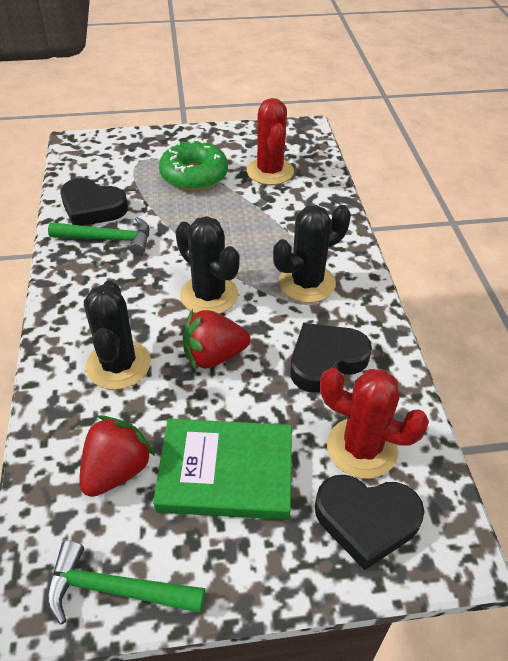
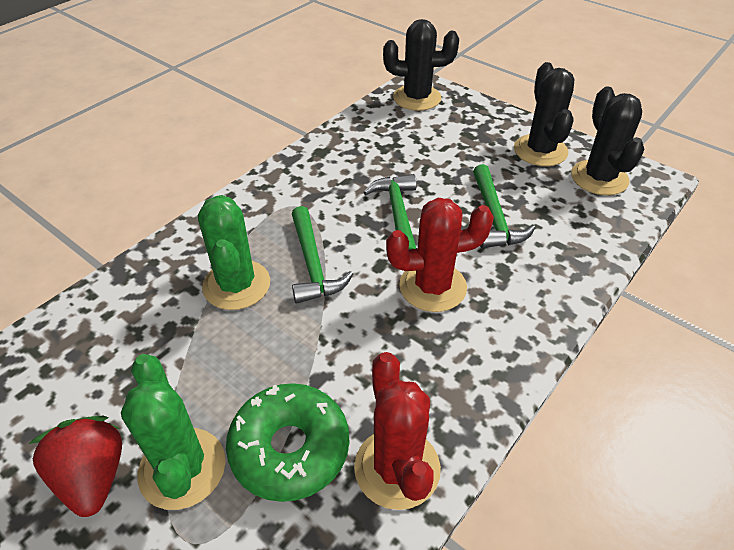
black heart: 3 -> 0
green book: 1 -> 0
green cactus: 0 -> 2
green hammer: 2 -> 3
red strawberry: 2 -> 1

